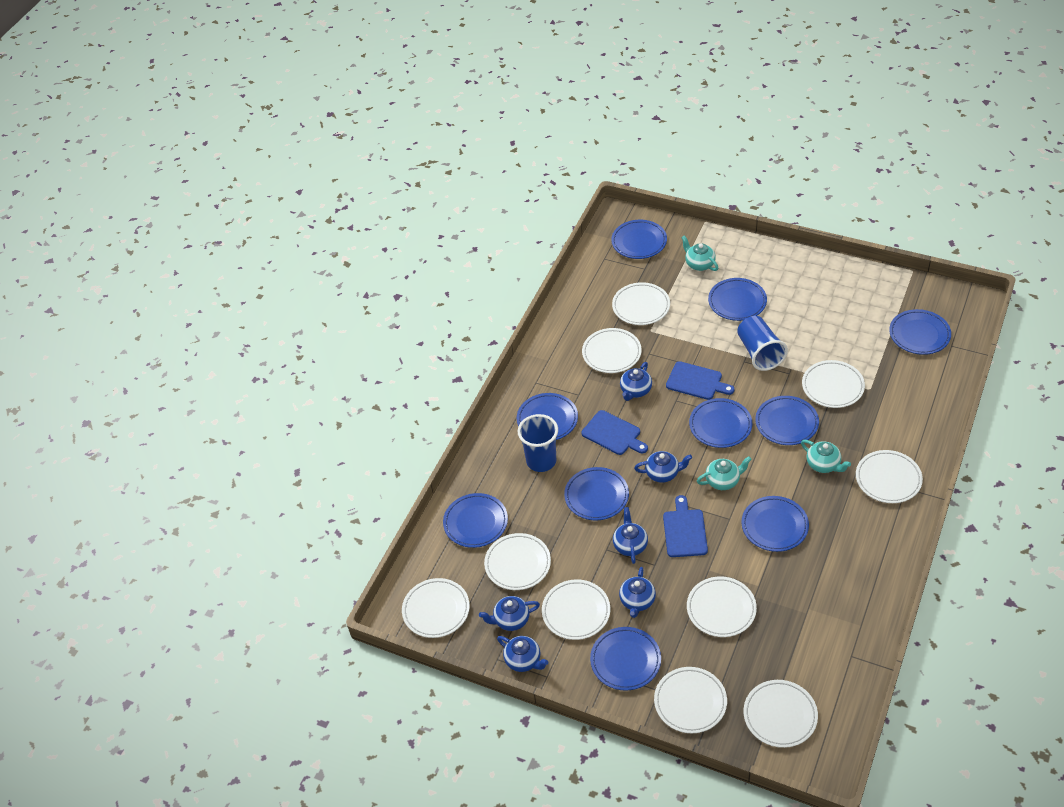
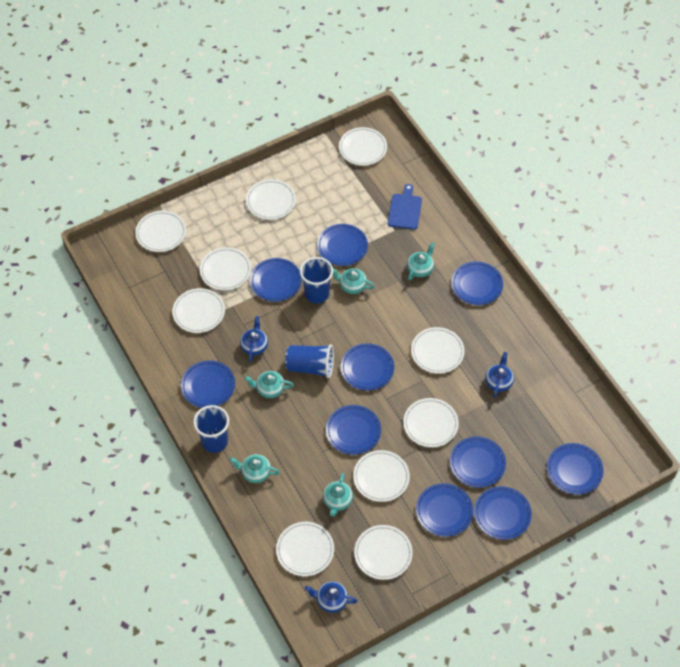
blue cup: 2 -> 3
blue cutting board: 3 -> 1
blue teapot: 6 -> 3
turquoise teapot: 3 -> 5

